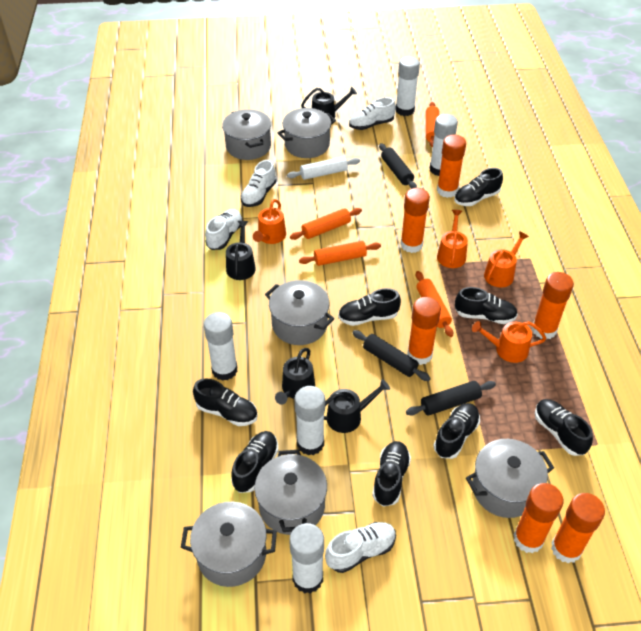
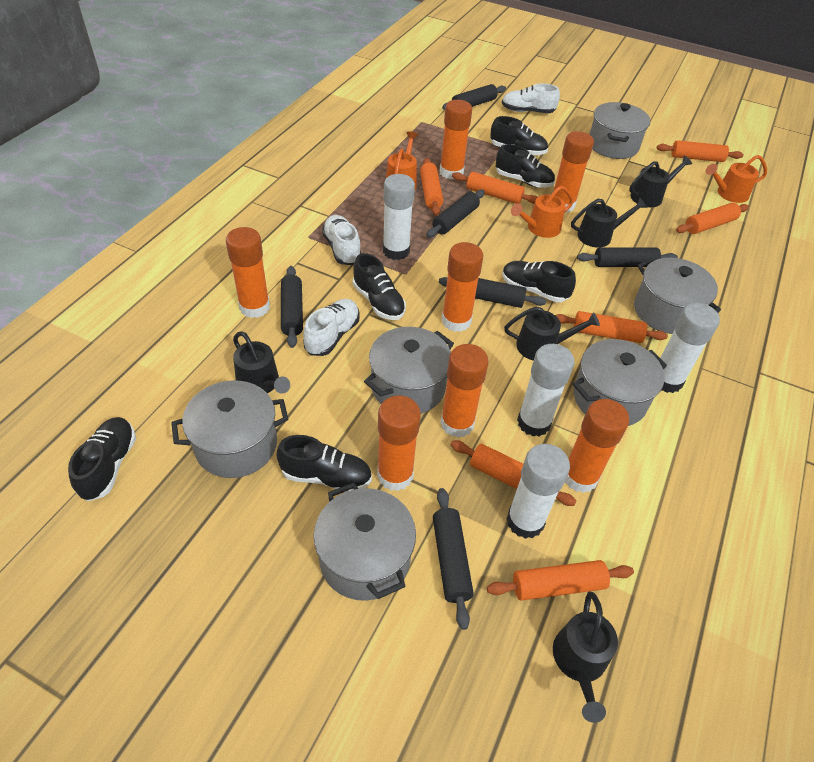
black rolling pin: 3 -> 6
black shoe: 8 -> 6
black watering can: 4 -> 5
orange glue stick: 6 -> 7
orange rolling pin: 4 -> 7
orange watering can: 4 -> 3
white glue stick: 5 -> 4
white rolling pin: 1 -> 0
white shoe: 4 -> 3

